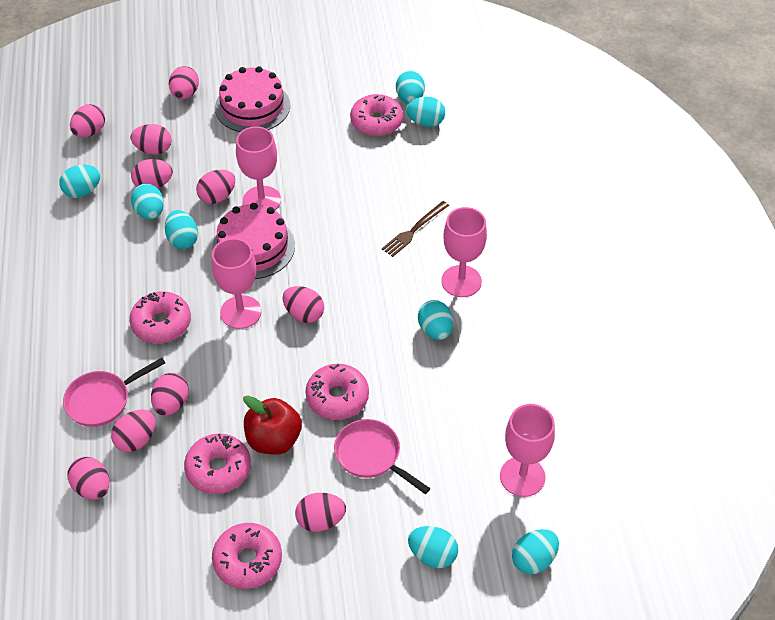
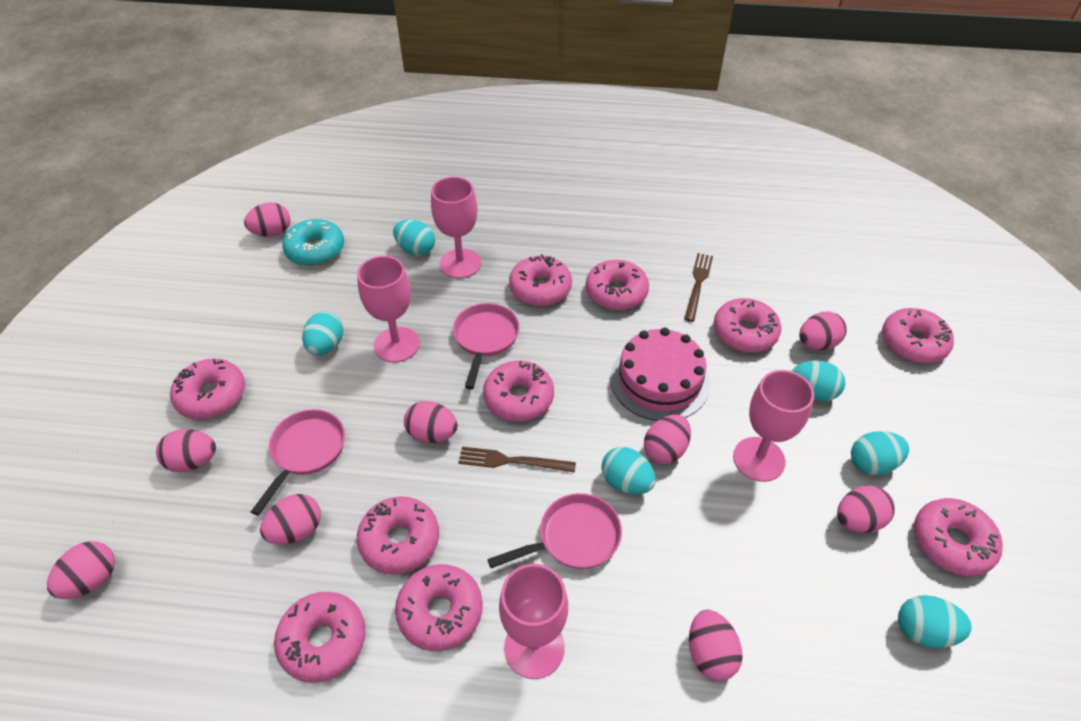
brown fork: 1 -> 2
pink cake: 2 -> 1
pink donut: 5 -> 10
pink egg: 10 -> 9
pink pan: 2 -> 3
red apple: 1 -> 0
turquoise donut: 0 -> 1
turquoise egg: 8 -> 6

